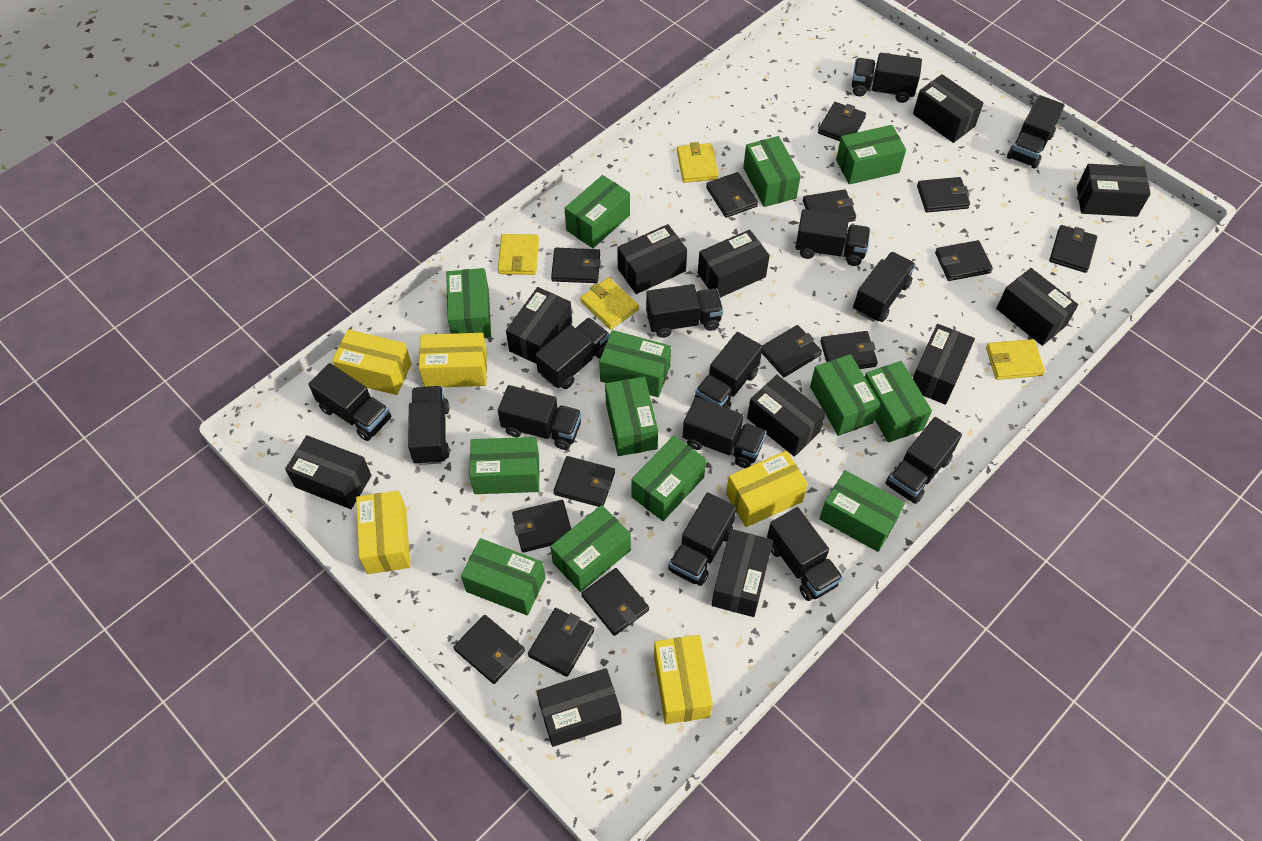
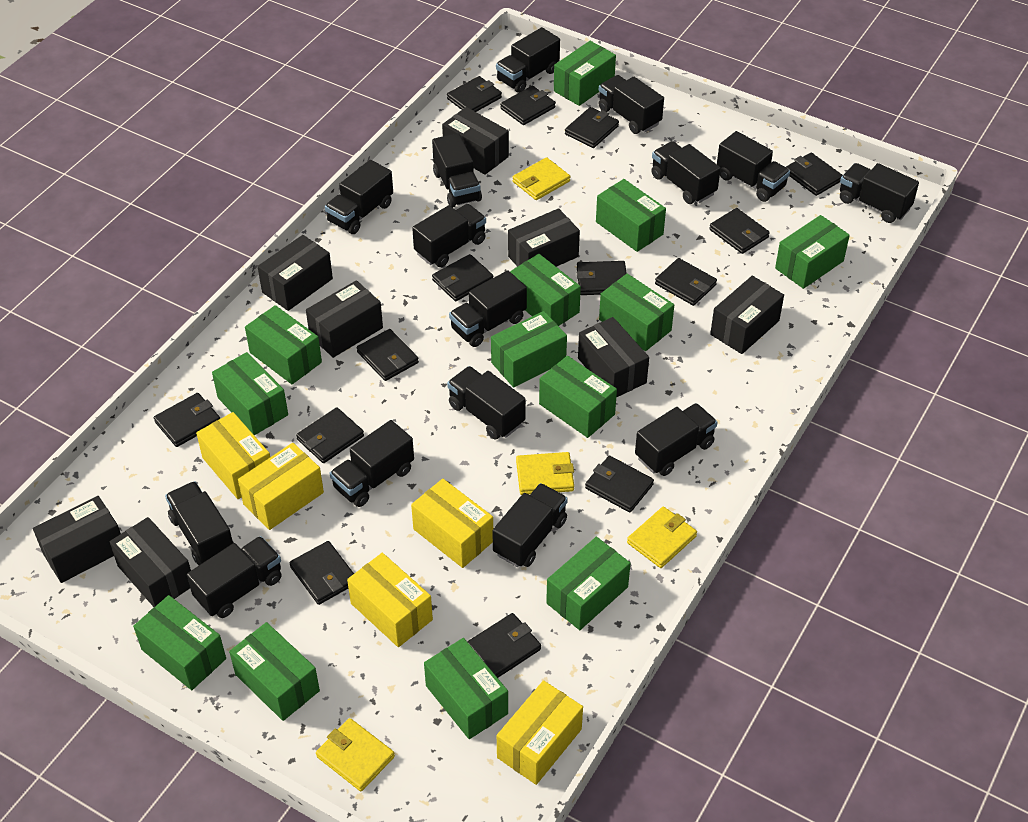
black box: 11 -> 8
black truck: 14 -> 15

